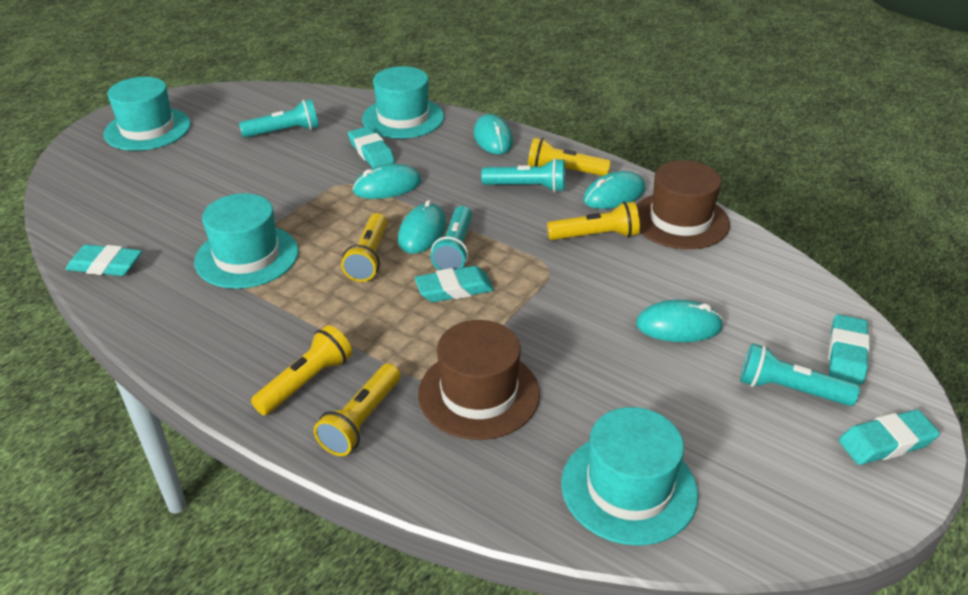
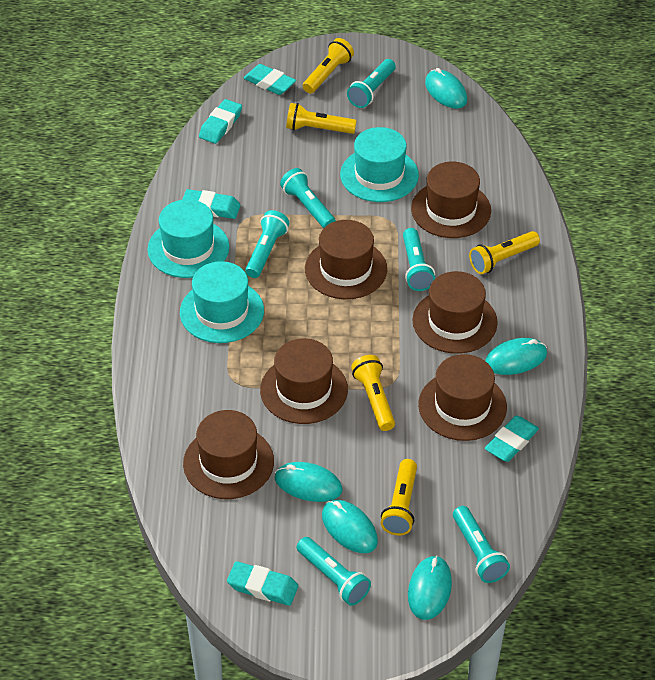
brown hat: 2 -> 6
turquoise flashlight: 4 -> 6
turquoise hat: 4 -> 3

